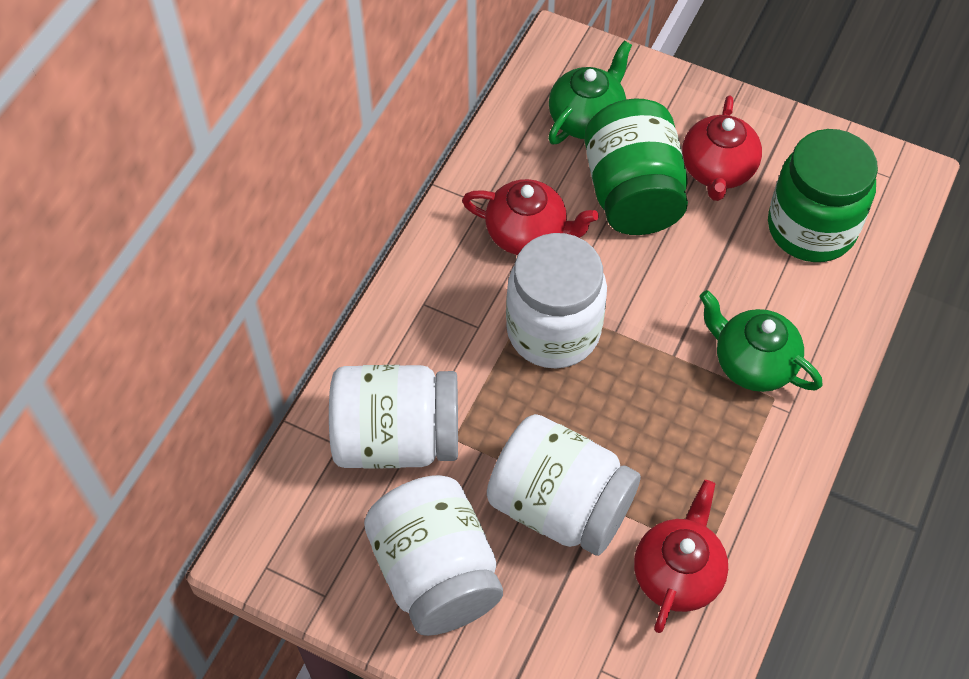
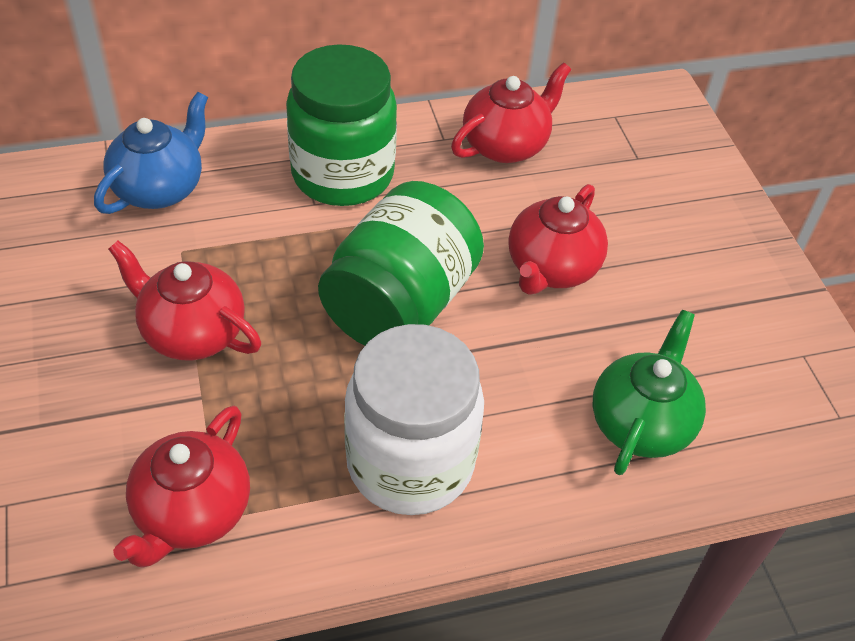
blue teapot: 0 -> 1
green teapot: 2 -> 1
red teapot: 3 -> 4
white jar: 4 -> 1

